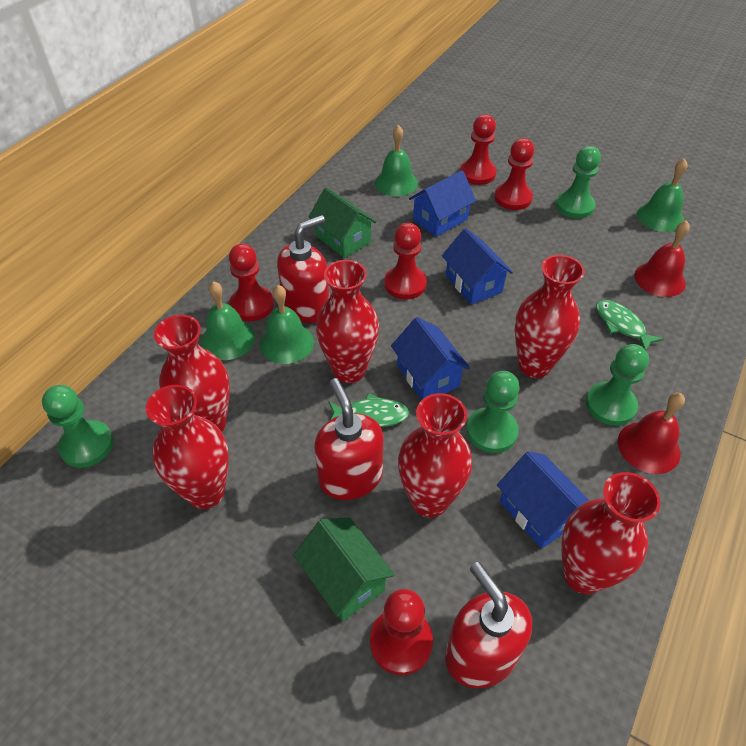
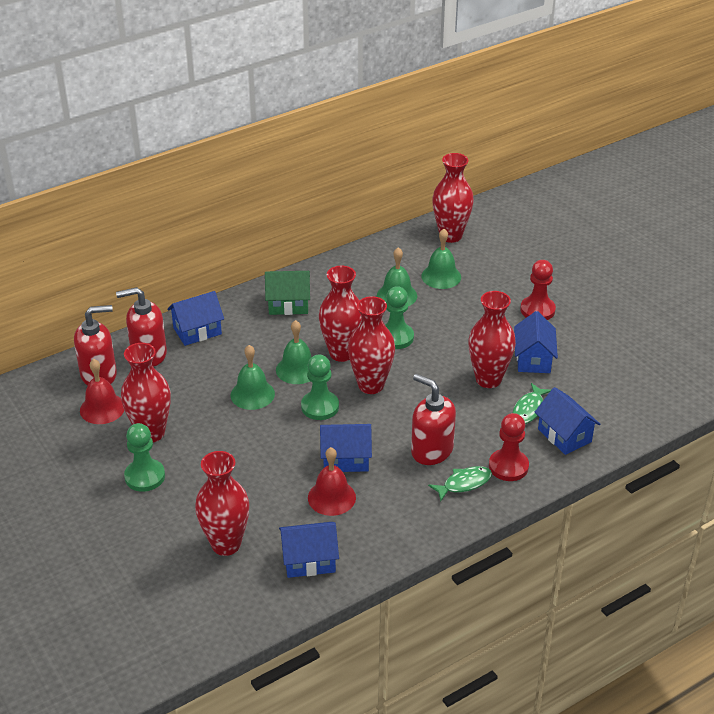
blue house: 4 -> 5
green house: 2 -> 1
green pawn: 4 -> 3
red pawn: 5 -> 2

